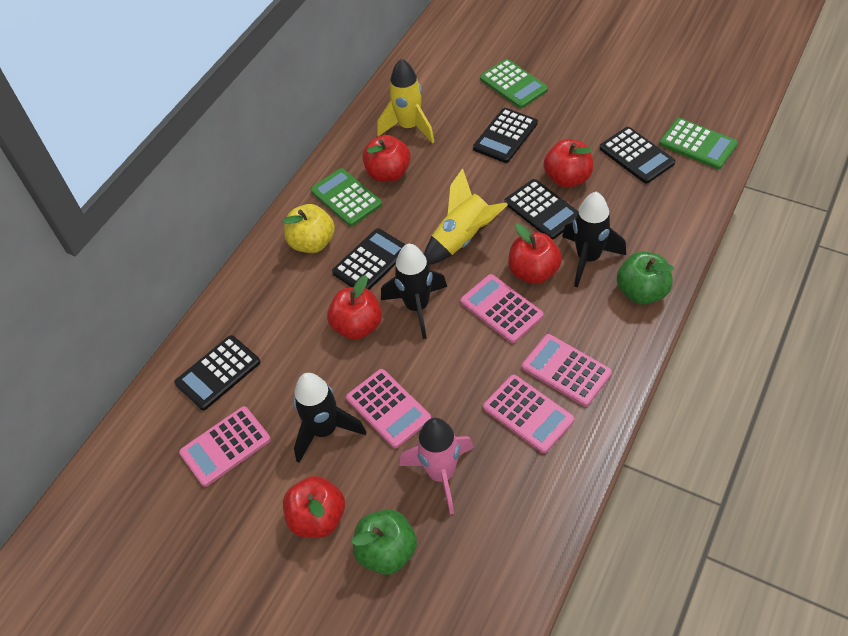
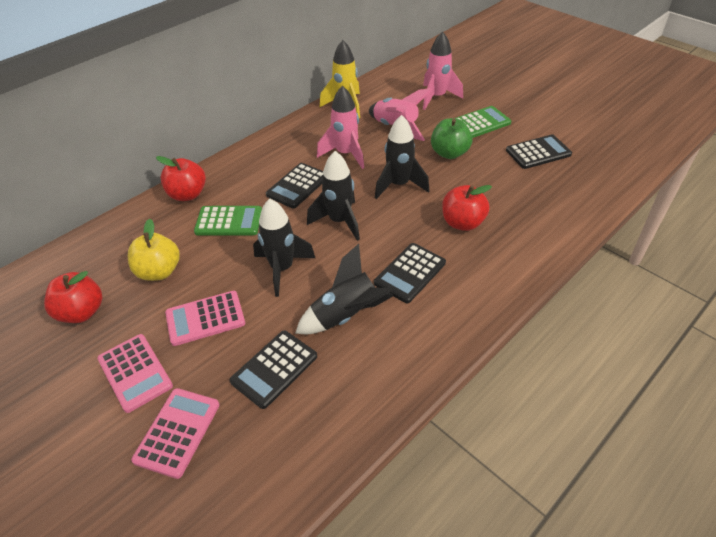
black calculator: 5 -> 4
black rocket: 3 -> 4
green apple: 2 -> 1
green calculator: 3 -> 2
pink calculator: 5 -> 3
pink rocket: 1 -> 3
red apple: 5 -> 3
yellow rocket: 2 -> 1

